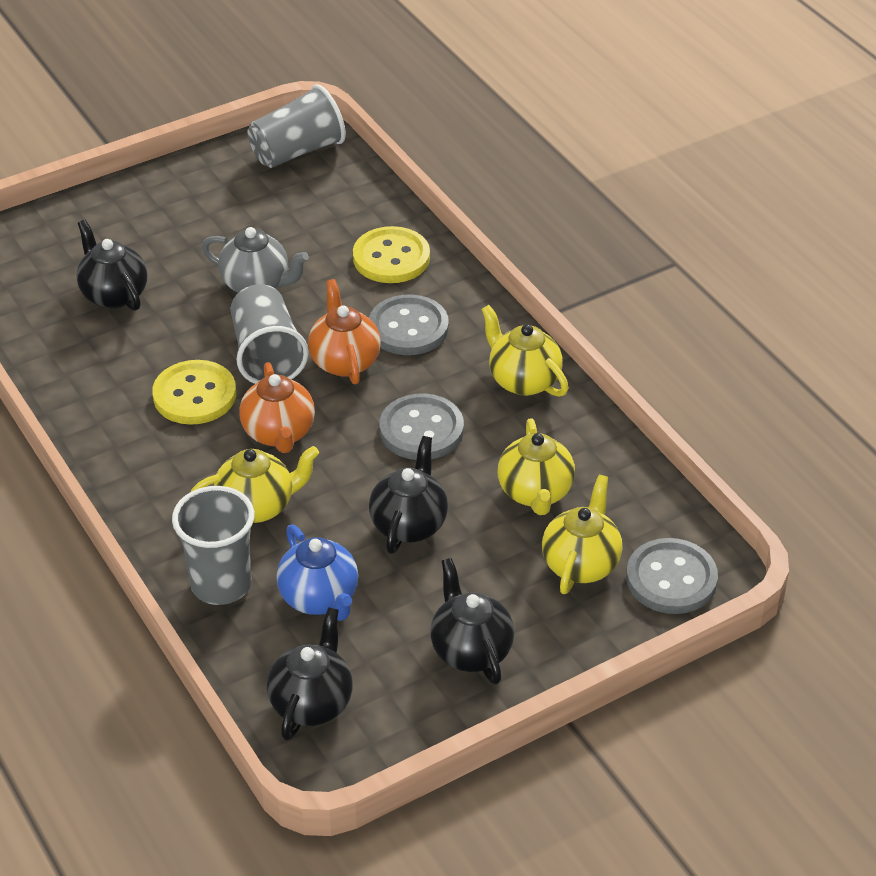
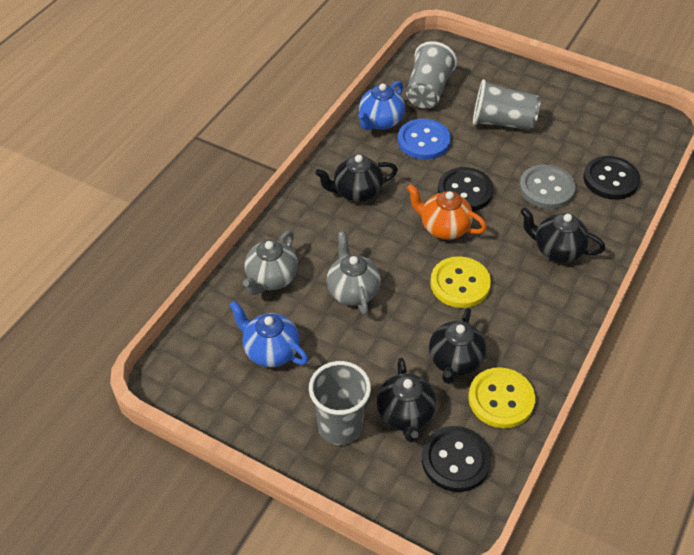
black button: 0 -> 3
blue button: 0 -> 1
blue teapot: 1 -> 2
grey button: 3 -> 1
grey teapot: 1 -> 2
orange teapot: 2 -> 1
yellow teapot: 4 -> 0

